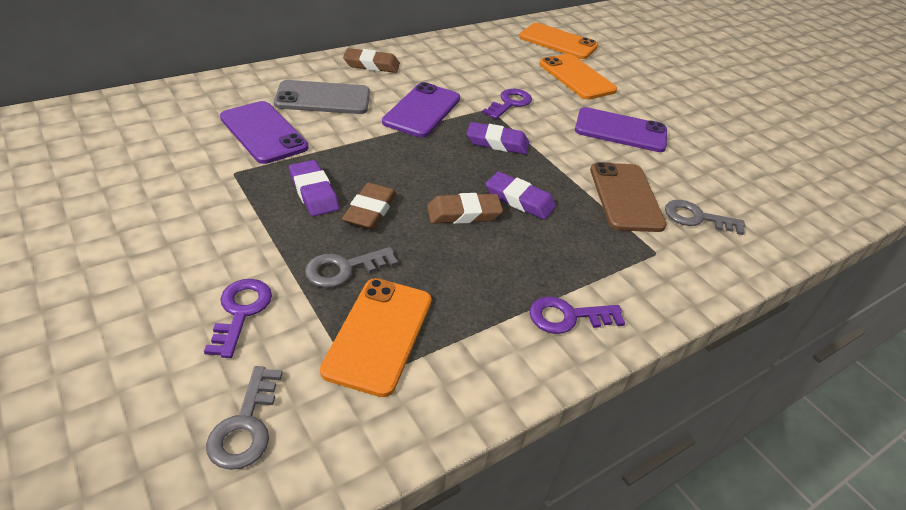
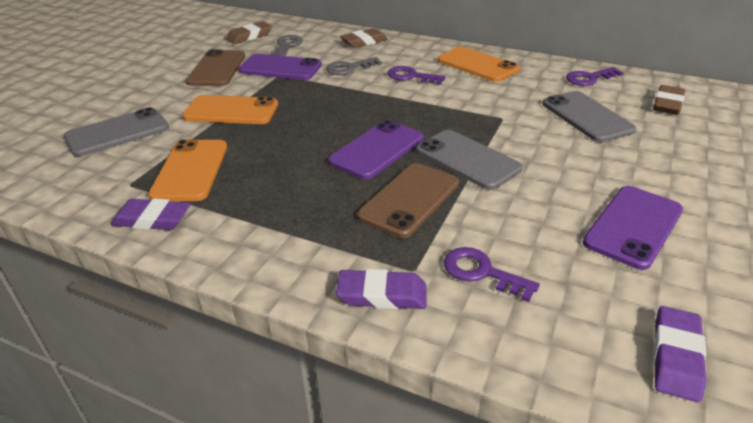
brown phone: 1 -> 2
grey key: 3 -> 2
grey phone: 1 -> 3

